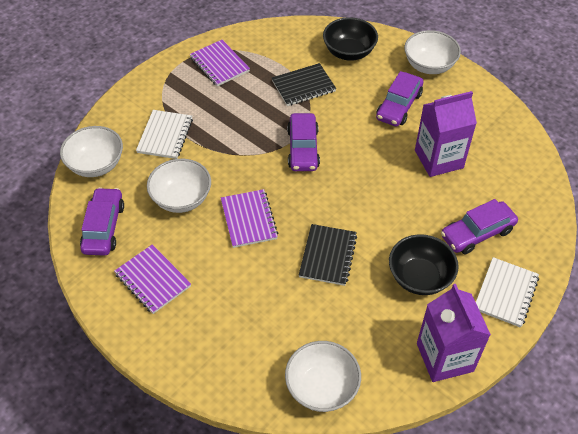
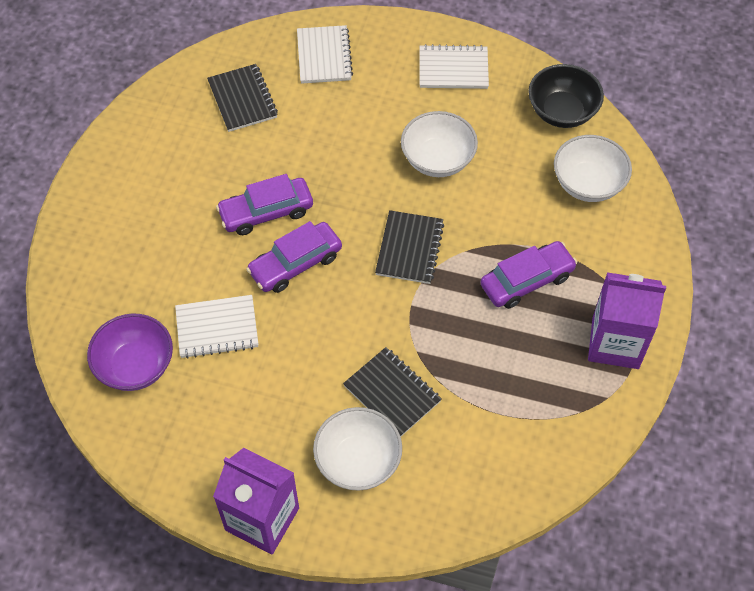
black bowl: 2 -> 1
black notebook: 2 -> 3
purple bowl: 0 -> 1
purple car: 4 -> 3
purple notebook: 3 -> 0
white bowl: 4 -> 3
white notebook: 2 -> 3

